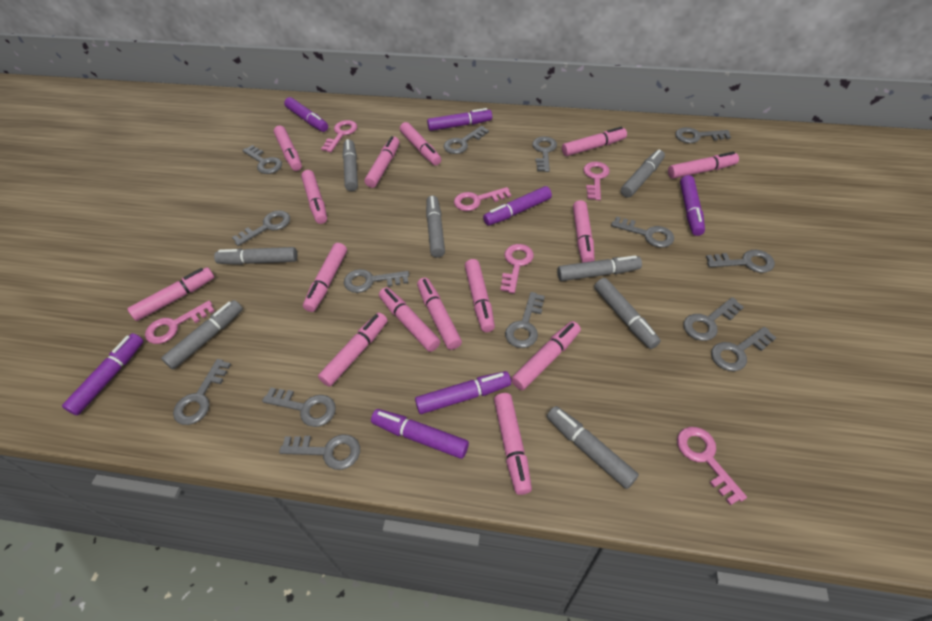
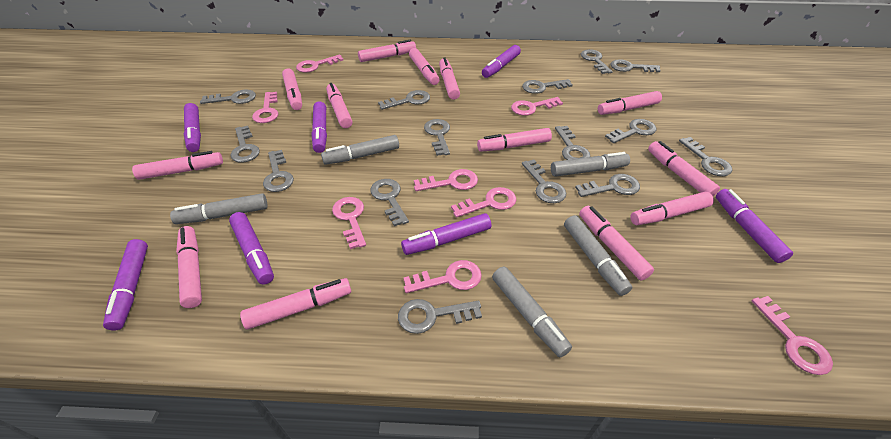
grey key: 14 -> 15
grey marker: 8 -> 5
pink key: 6 -> 8
pink marker: 15 -> 13

